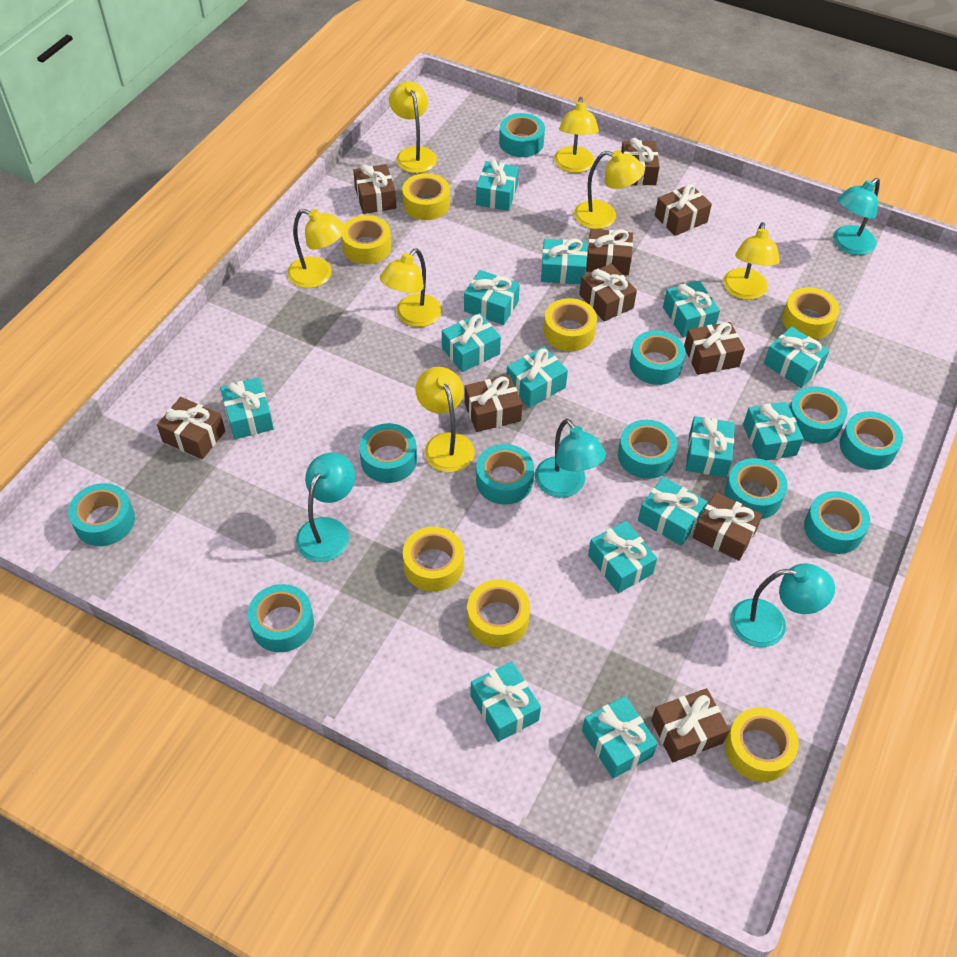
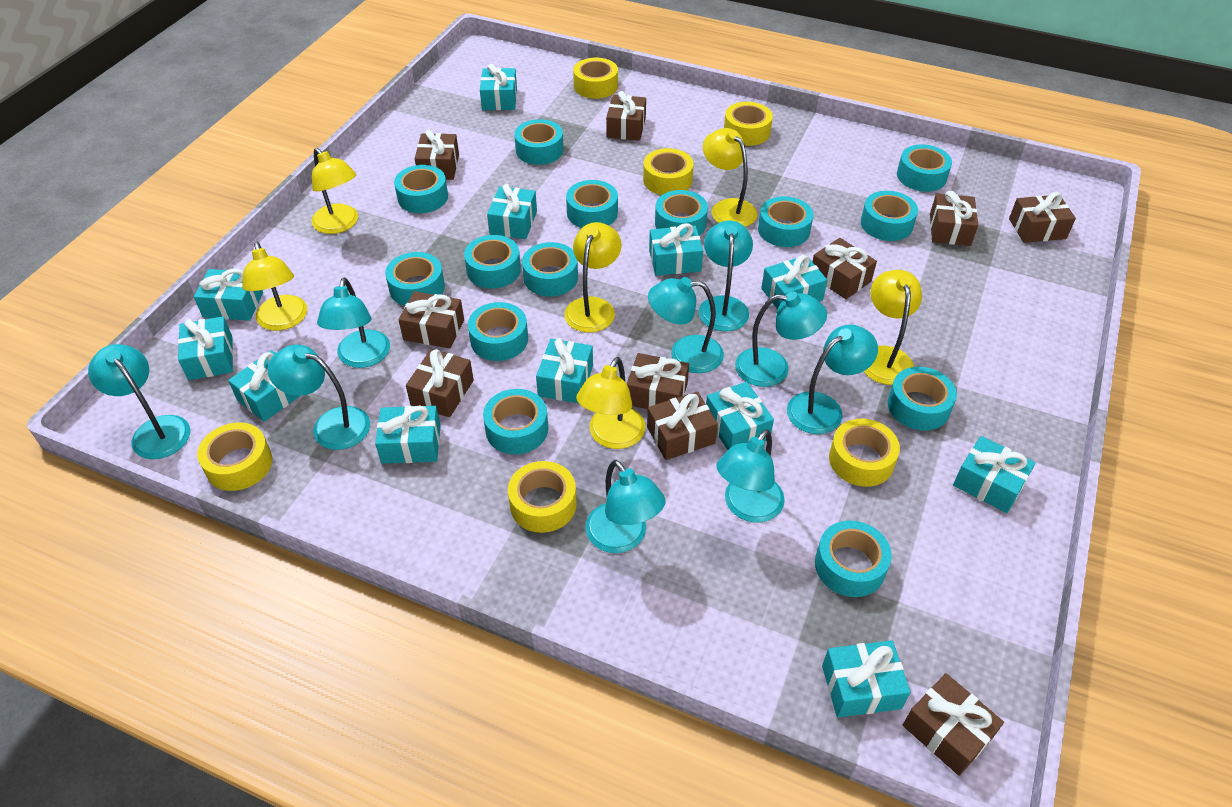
turquoise gift: 14 -> 12
turquoise lamp: 4 -> 9
turquoise tape: 11 -> 14
yellow lamp: 7 -> 6
yellow tape: 7 -> 6

